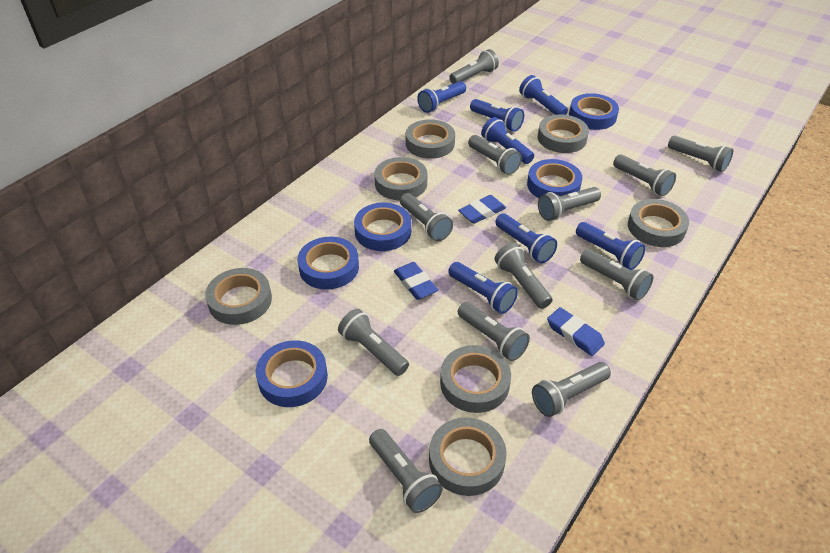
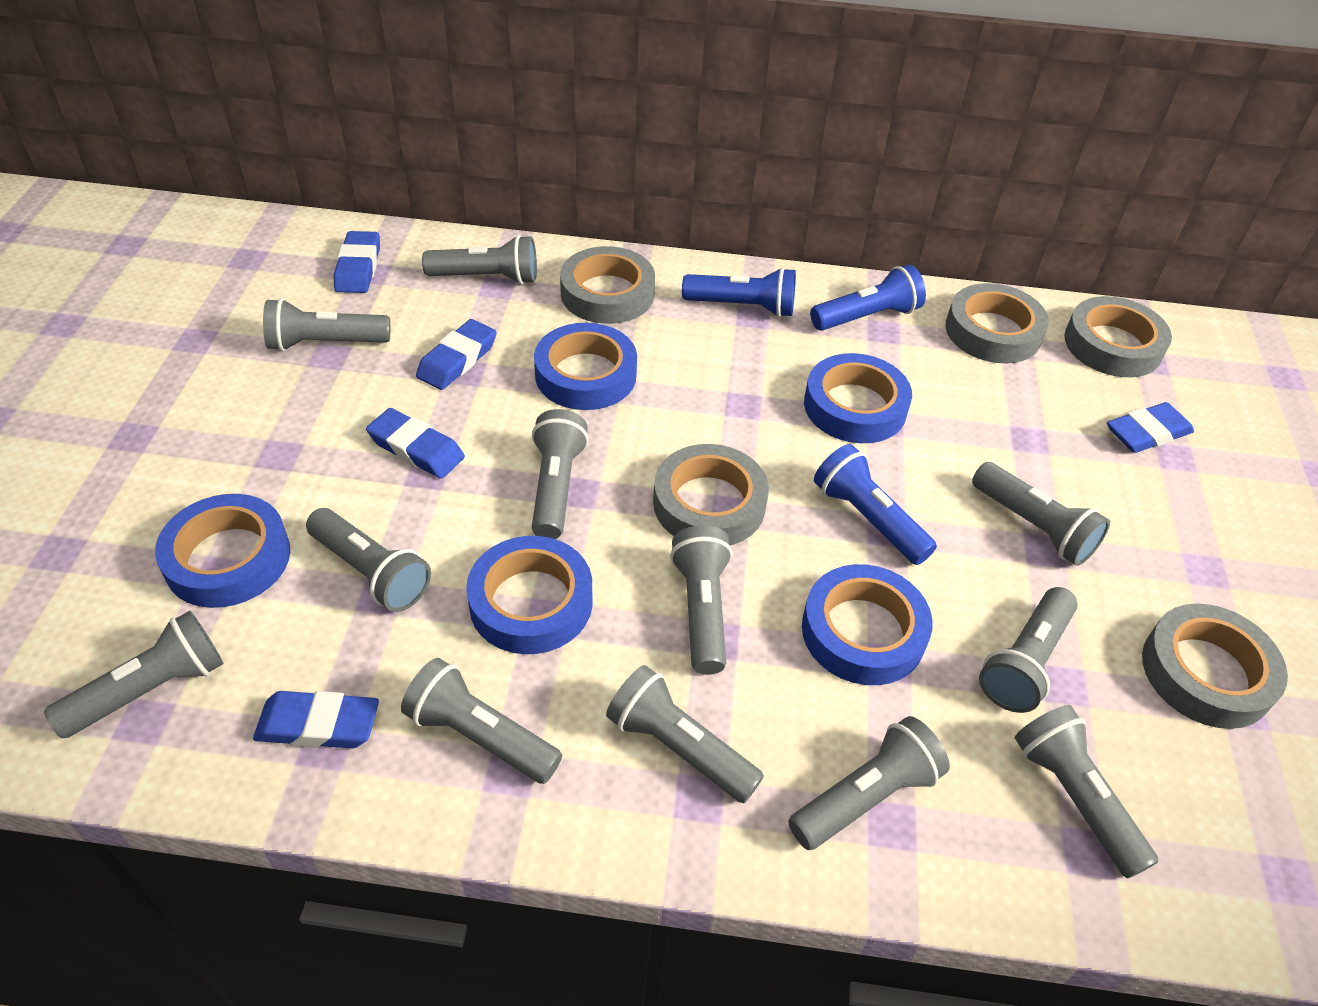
blue eraser: 3 -> 5
blue flashlight: 7 -> 3
grey tape: 7 -> 5

